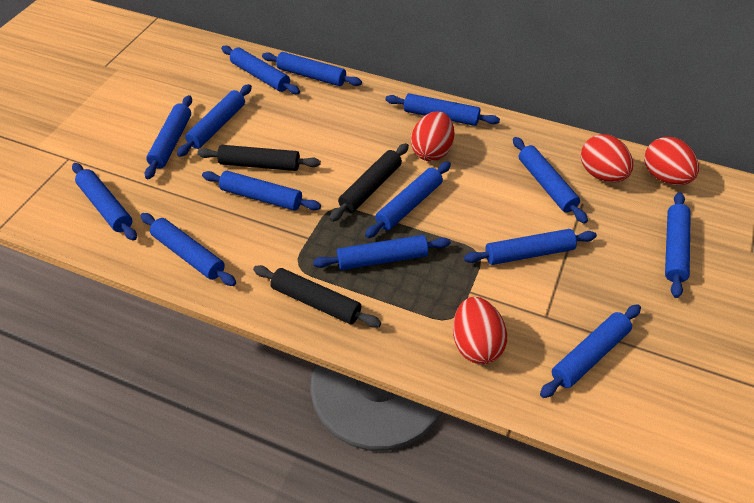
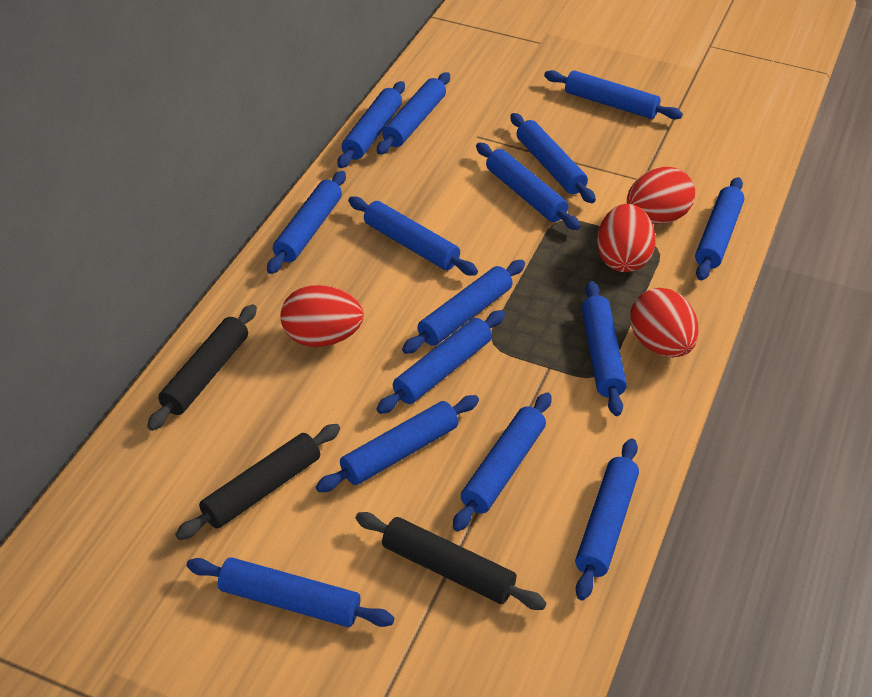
blue rolling pin: 14 -> 15

